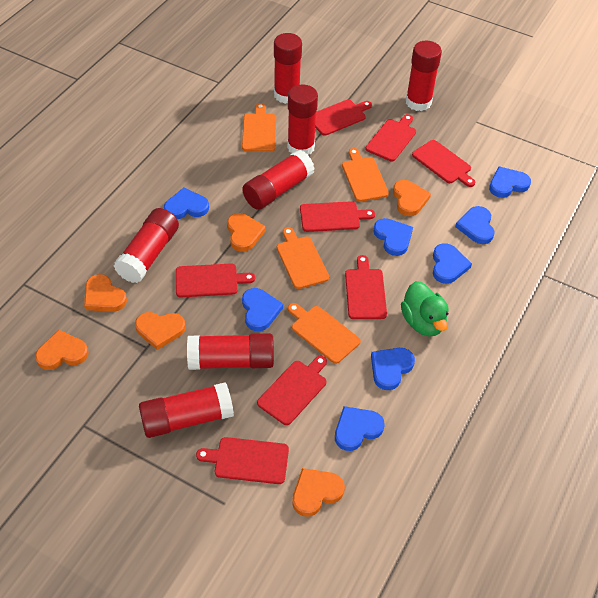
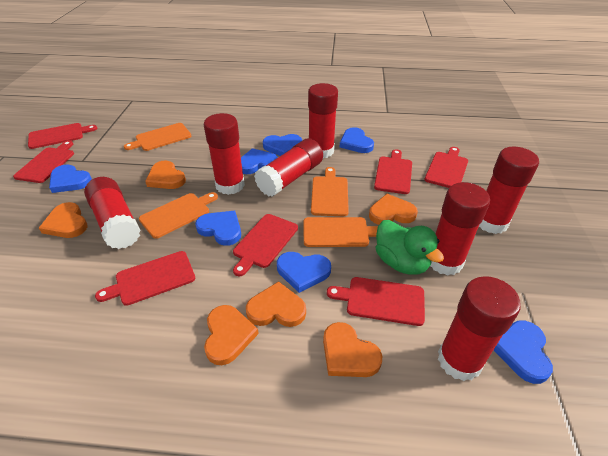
blue heart: 8 -> 7
red cutting board: 8 -> 7

